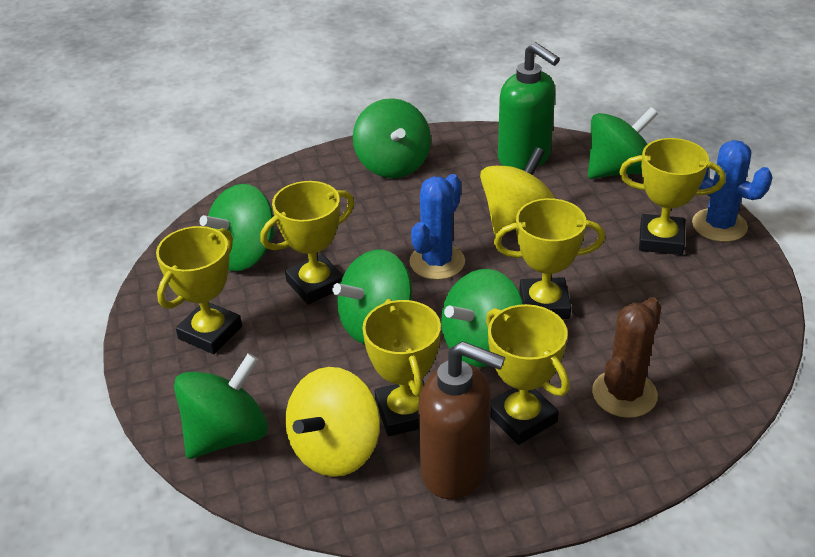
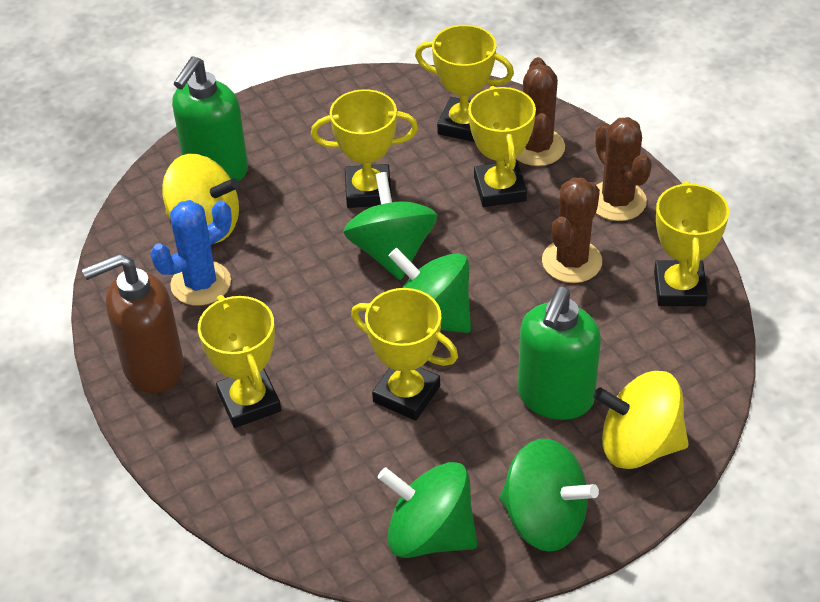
blue cactus: 2 -> 1
brown cactus: 1 -> 3
green soap dispenser: 1 -> 2
green spinning top: 6 -> 4

